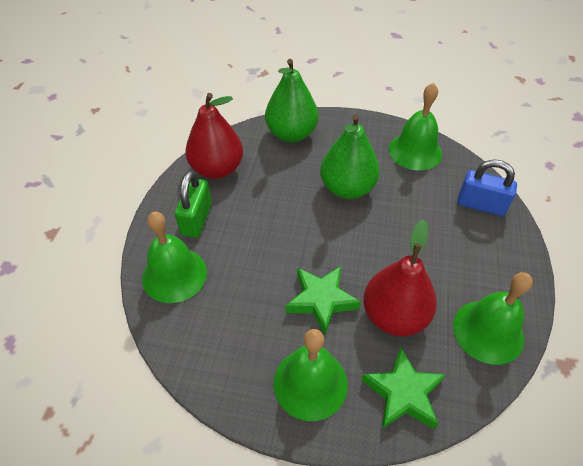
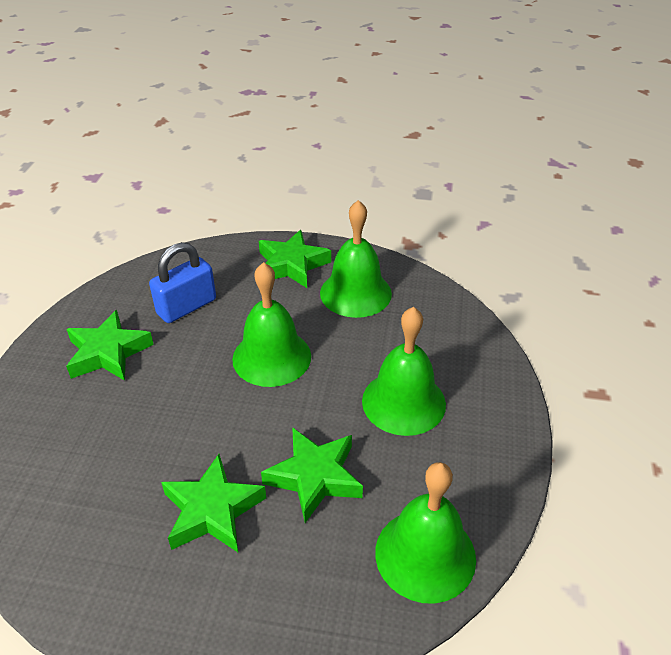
green padlock: 1 -> 0
green pear: 2 -> 0
green star: 2 -> 4
red pear: 2 -> 0

